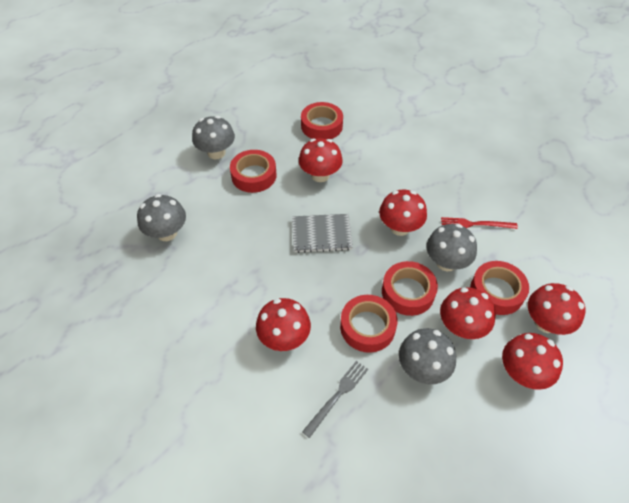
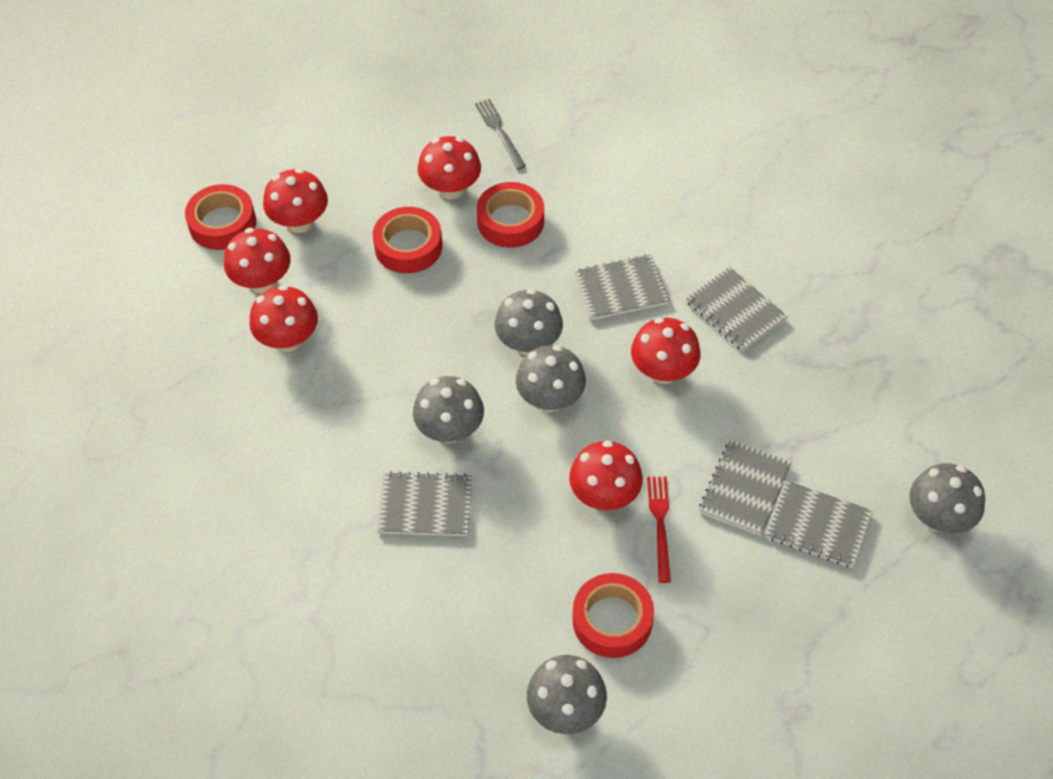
grey mushroom: 4 -> 5
grey notebook: 1 -> 5
red tape: 5 -> 4

